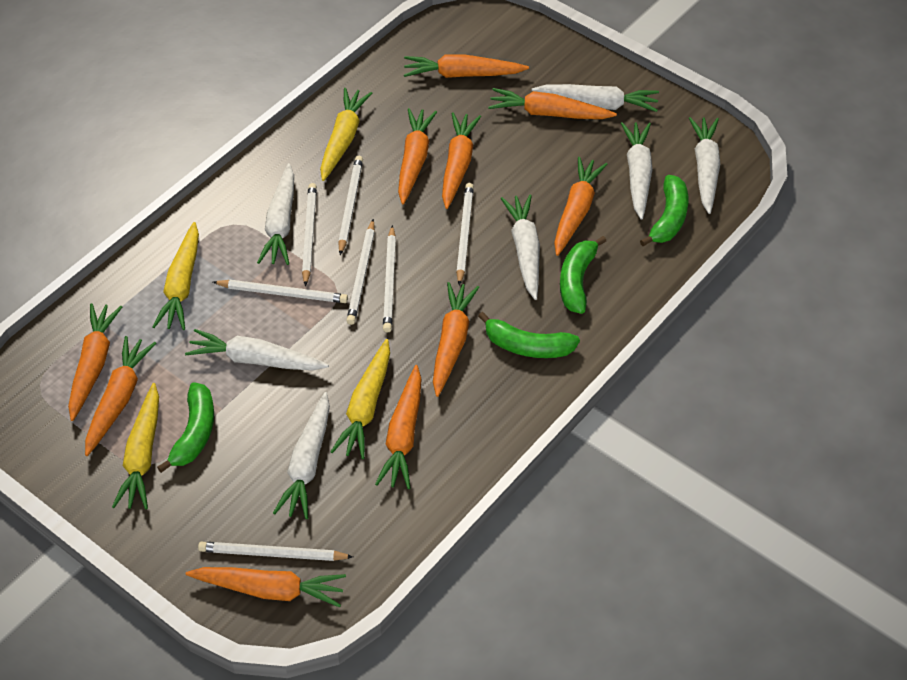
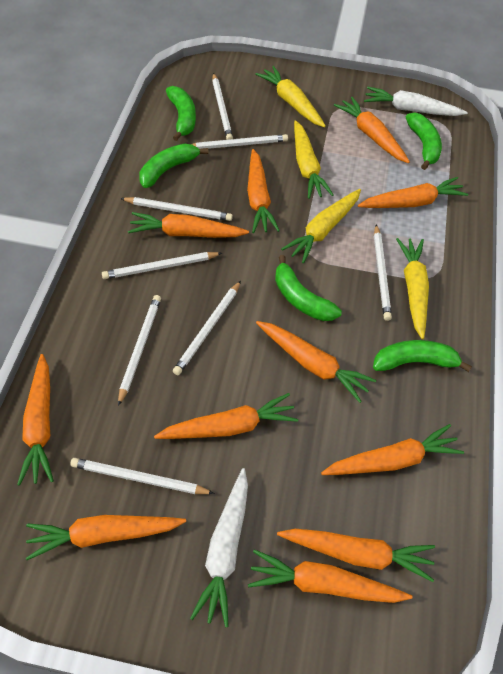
green banana: 4 -> 5
orange carrot: 10 -> 11
white carrot: 7 -> 2
white pencil: 7 -> 8

